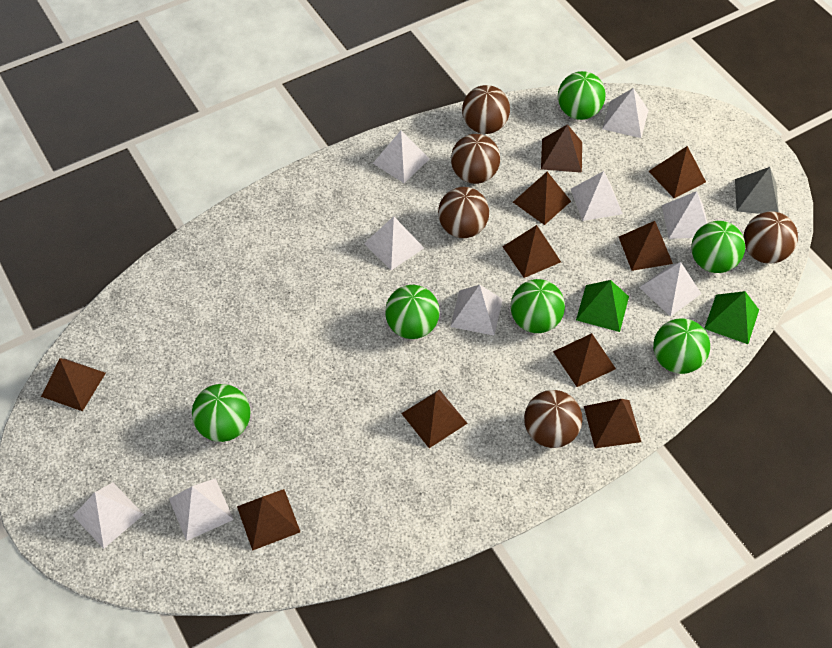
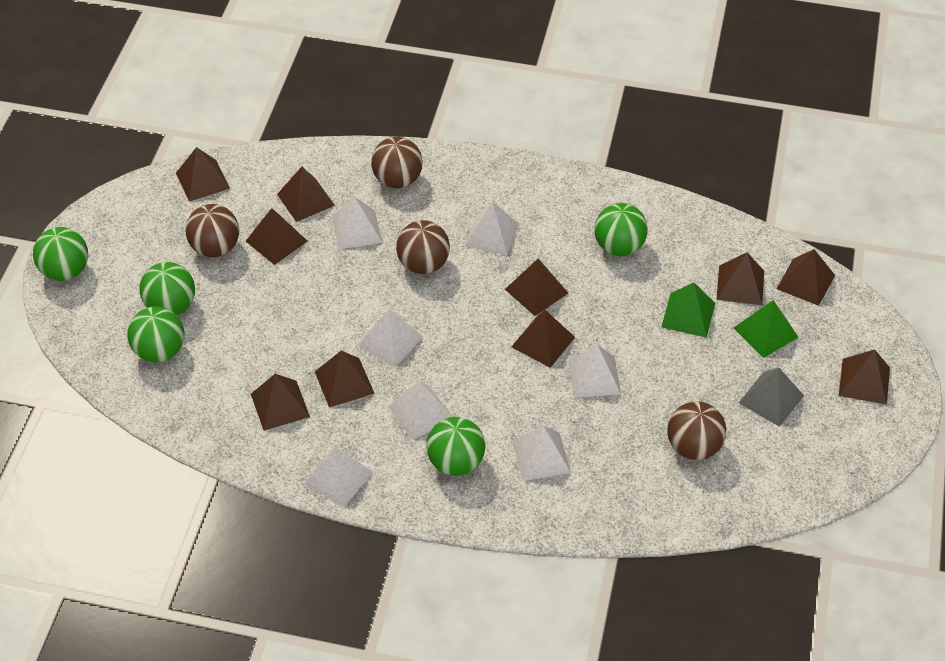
brown ball: 5 -> 4
green ball: 6 -> 5
white pyramid: 9 -> 7

